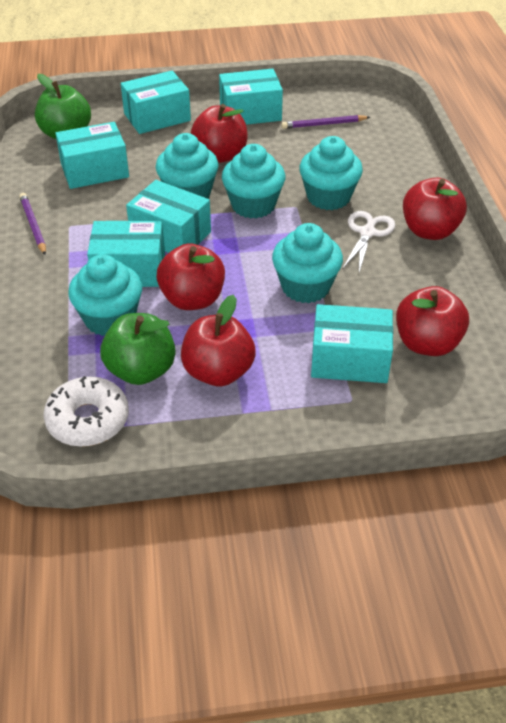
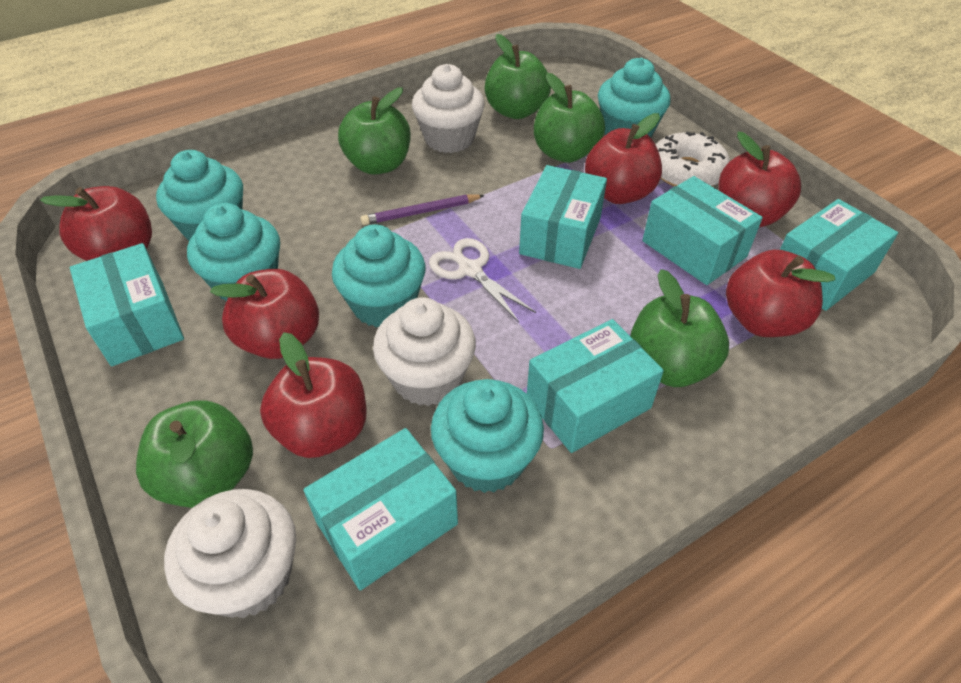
green apple: 2 -> 5
purple pencil: 2 -> 1
red apple: 5 -> 6
white cupcake: 0 -> 3

